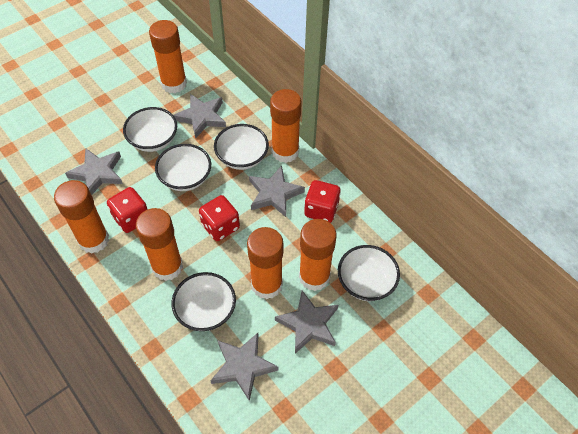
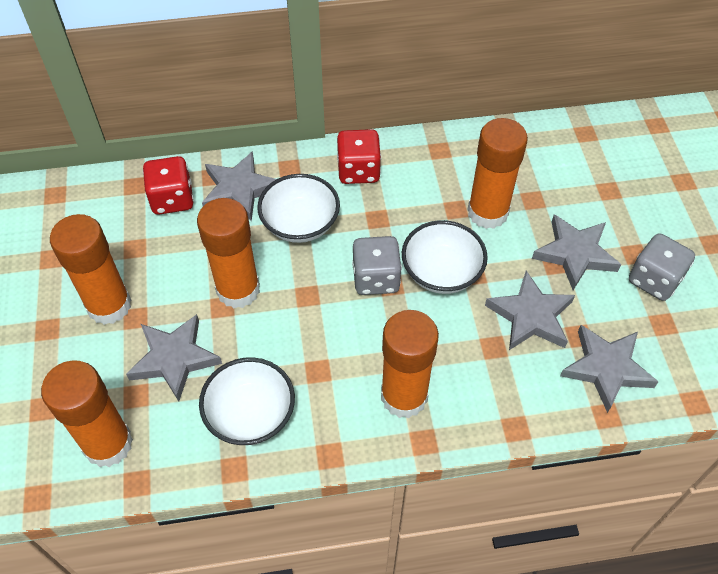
grey dice: 0 -> 2
orange glue stick: 6 -> 5
red dice: 3 -> 2
white bowl: 5 -> 3

